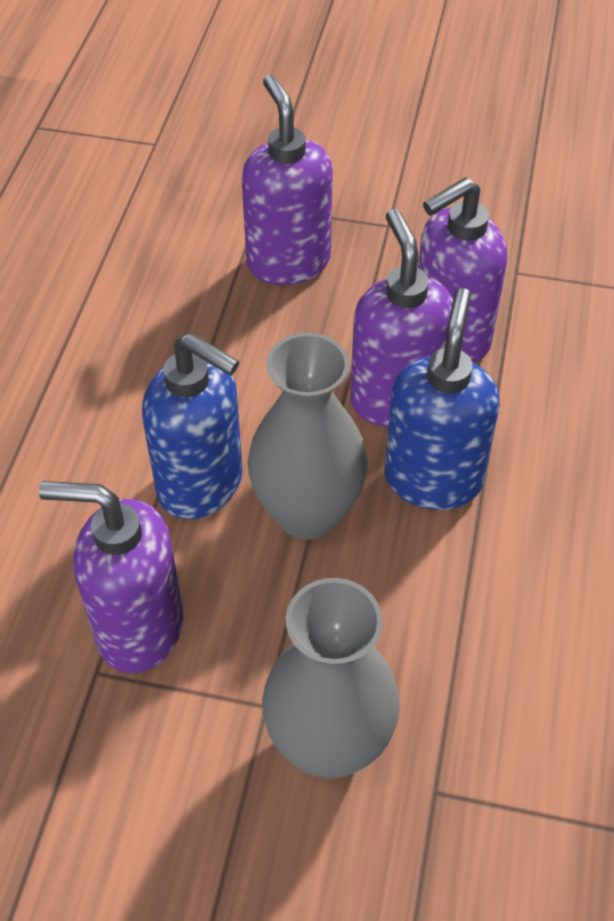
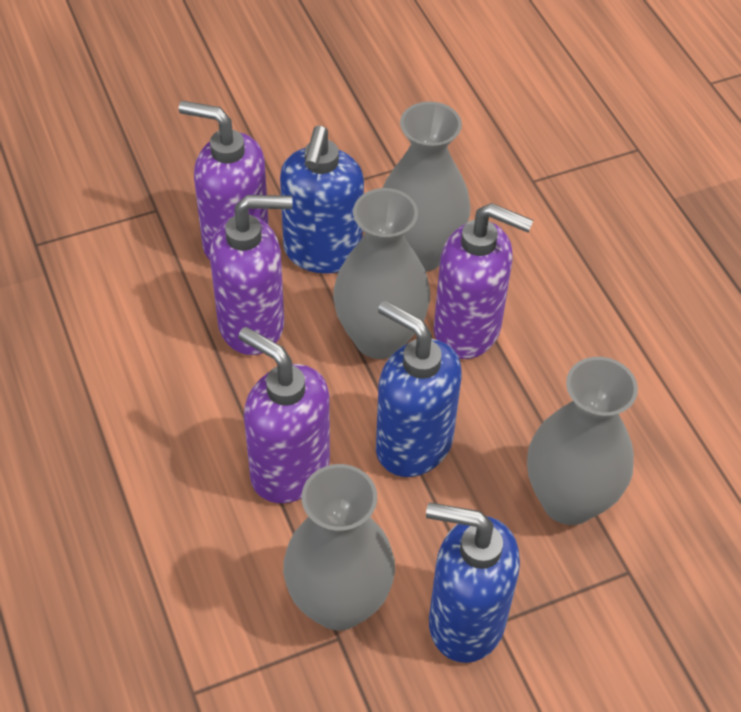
blue soap dispenser: 2 -> 3
grey vase: 2 -> 4

